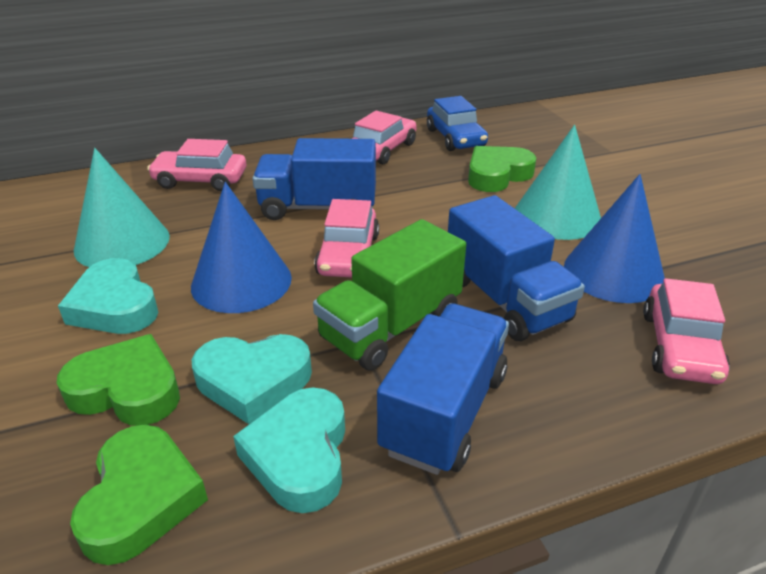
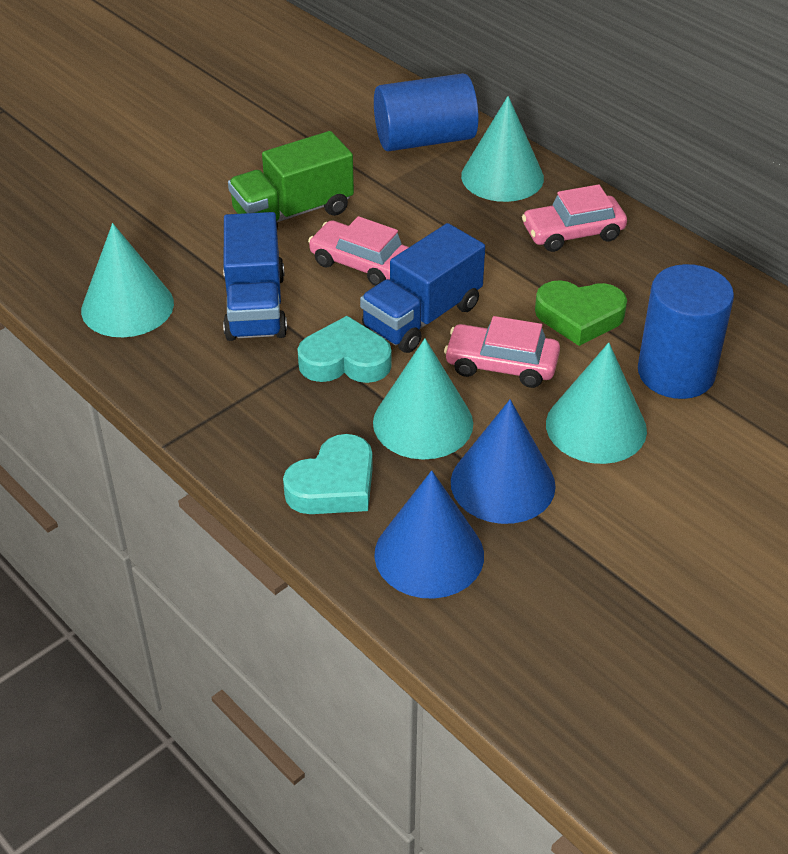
blue car: 1 -> 0
blue cylinder: 0 -> 2
blue truck: 3 -> 2
green heart: 3 -> 1
pink car: 4 -> 3
turquoise cone: 2 -> 4
turquoise heart: 3 -> 2

